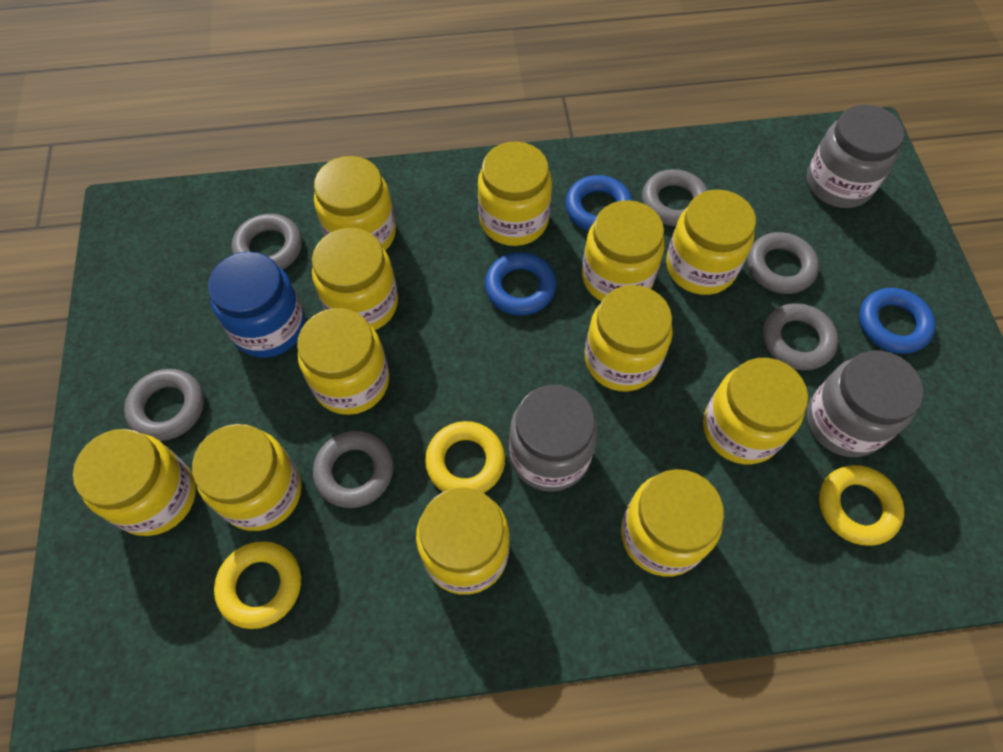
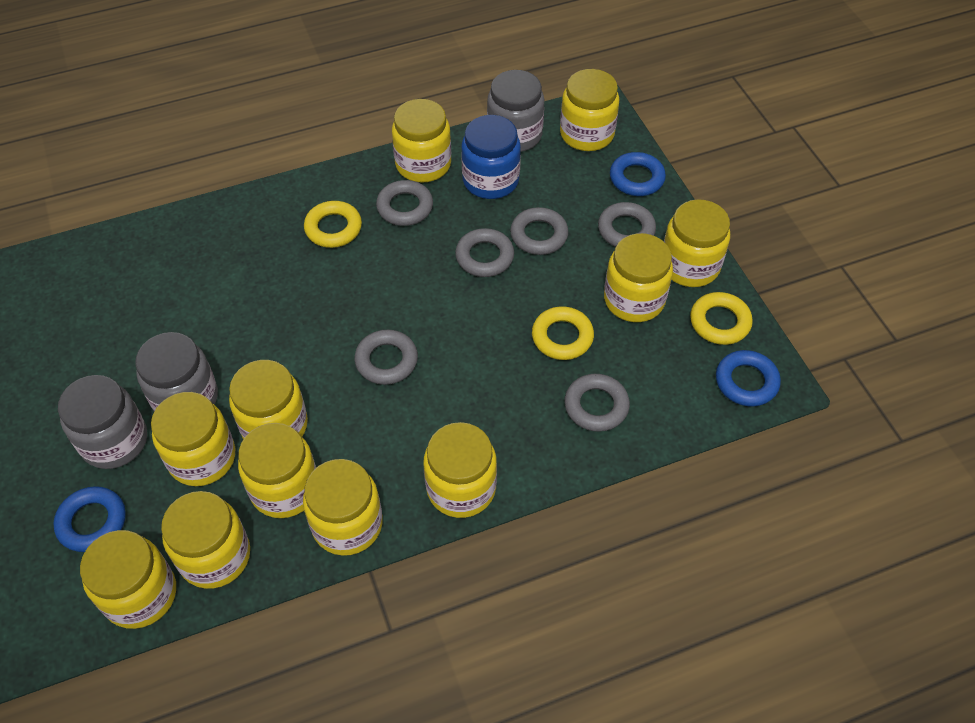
yellow jar: 12 -> 11

